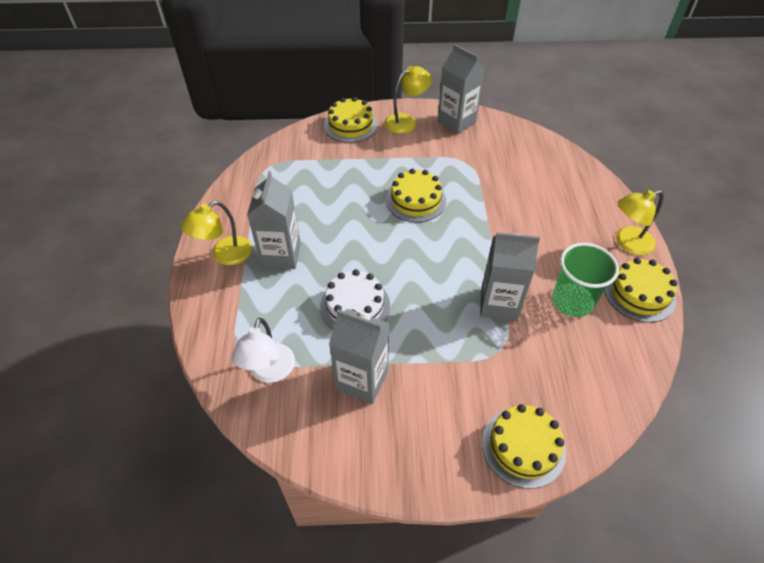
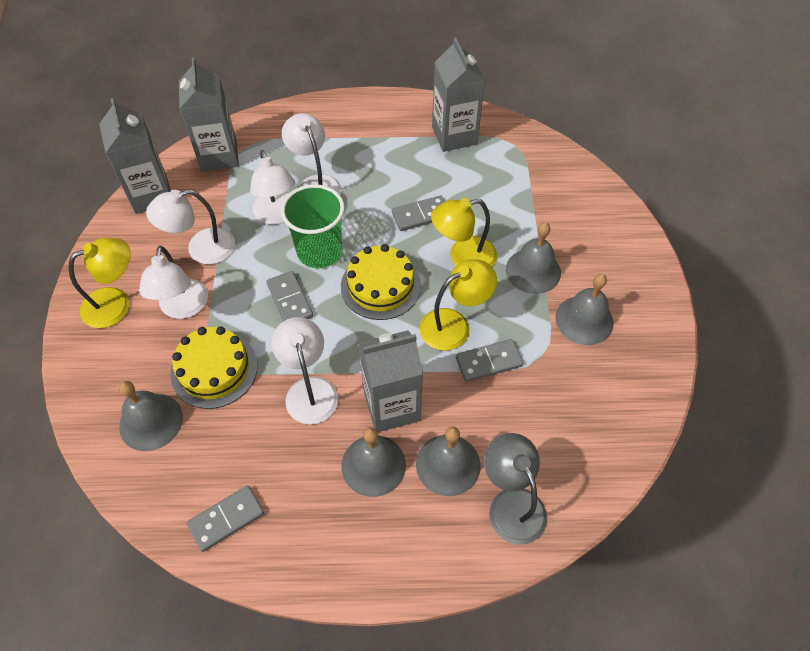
grey bell: 0 -> 5
grey domino: 0 -> 4
grey lamp: 0 -> 1
white cake: 1 -> 0
white lamp: 1 -> 5
yellow cake: 4 -> 2

